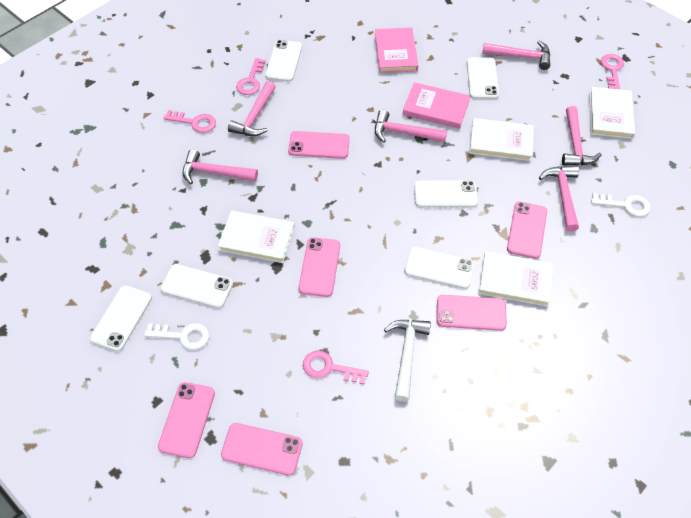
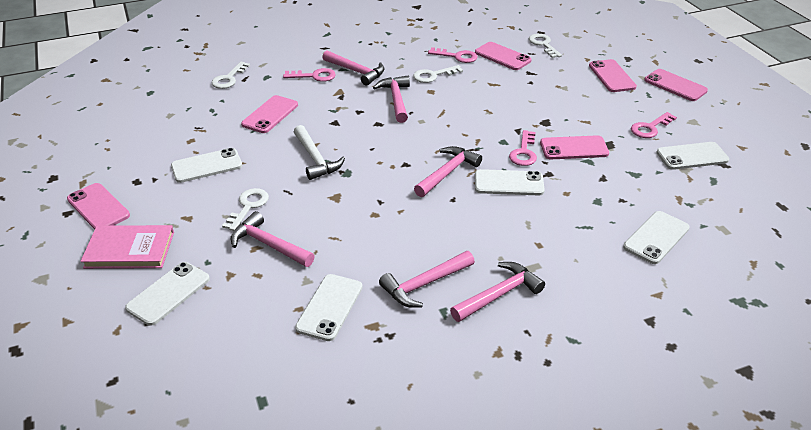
pink book: 2 -> 1
white book: 4 -> 0
white key: 2 -> 4

